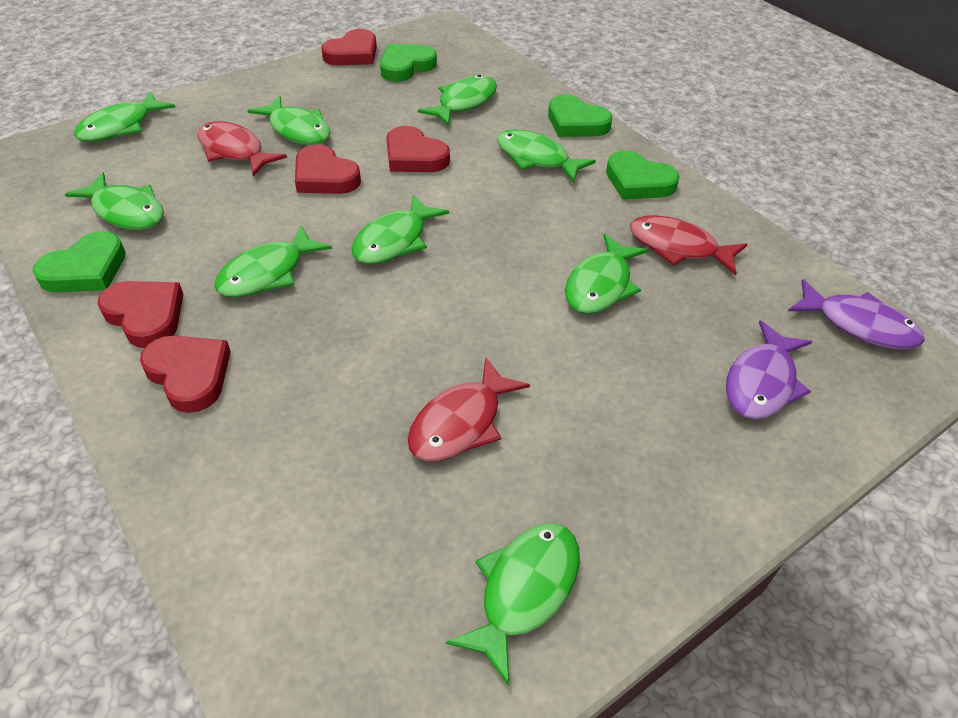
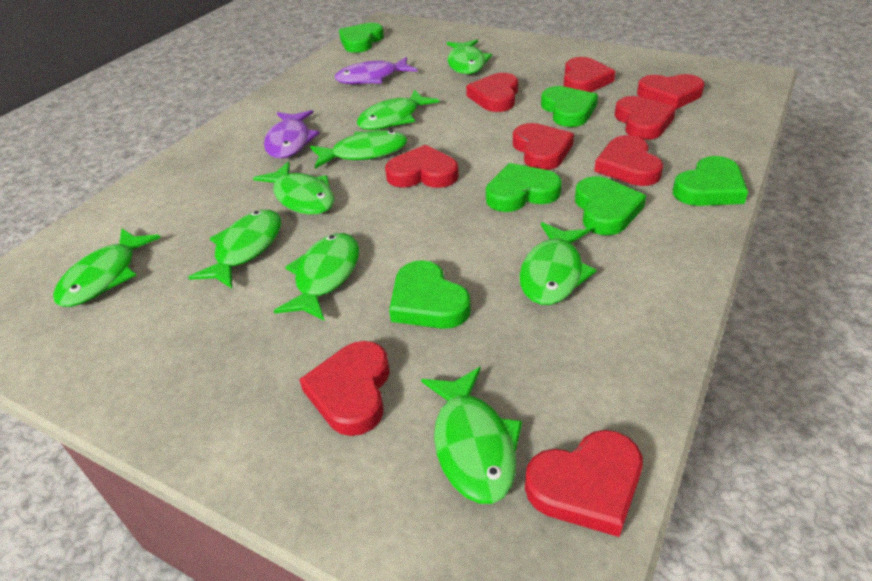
green heart: 4 -> 6
red fish: 3 -> 0
red heart: 5 -> 9

